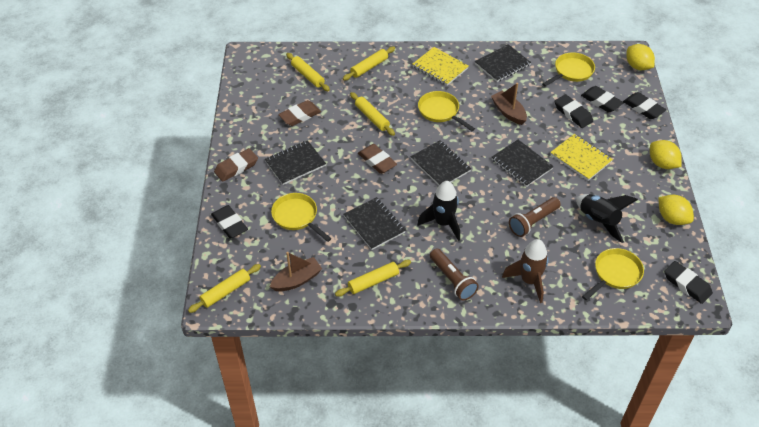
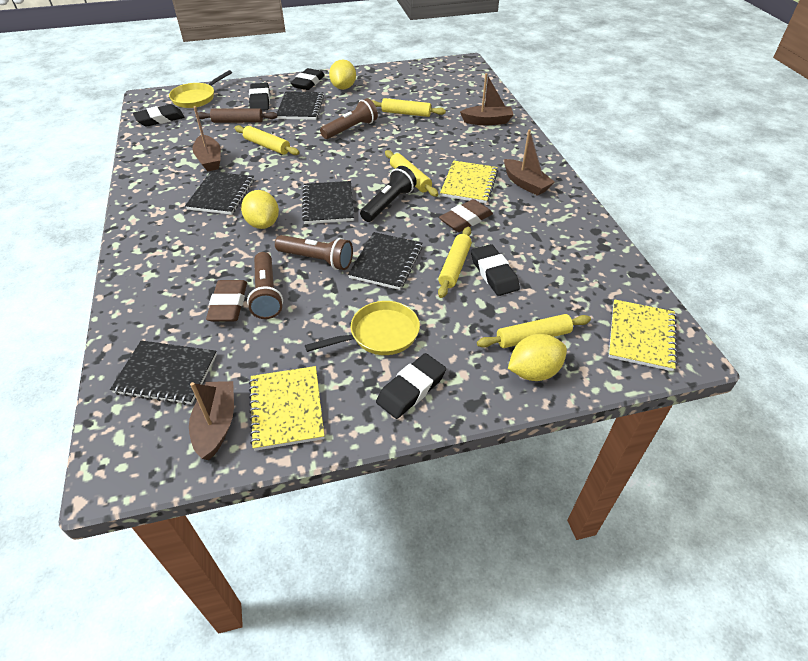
black flashlight: 0 -> 1
black rocket: 2 -> 0
brown boat: 2 -> 4
brown eraser: 3 -> 2
brown flashlight: 2 -> 3
brown rocket: 1 -> 0
brown rolling pin: 0 -> 1
yellow notebook: 2 -> 3
yellow pan: 4 -> 2

